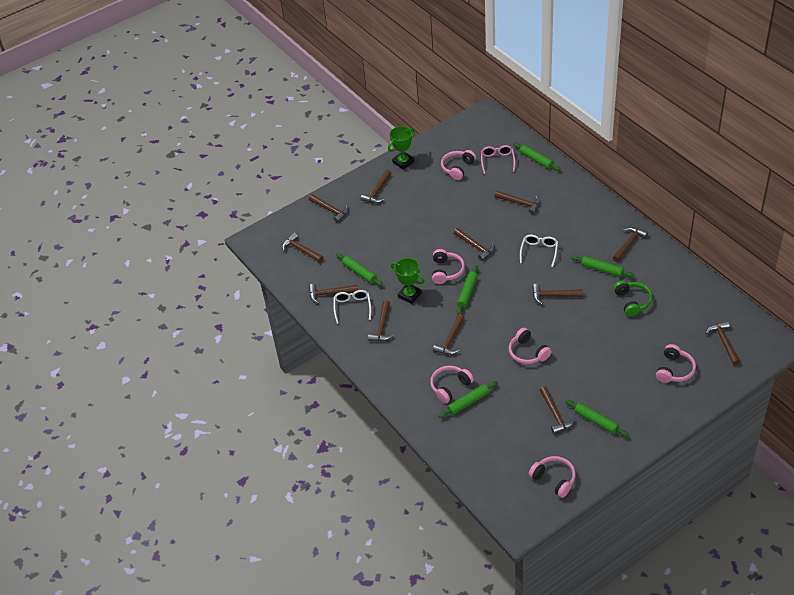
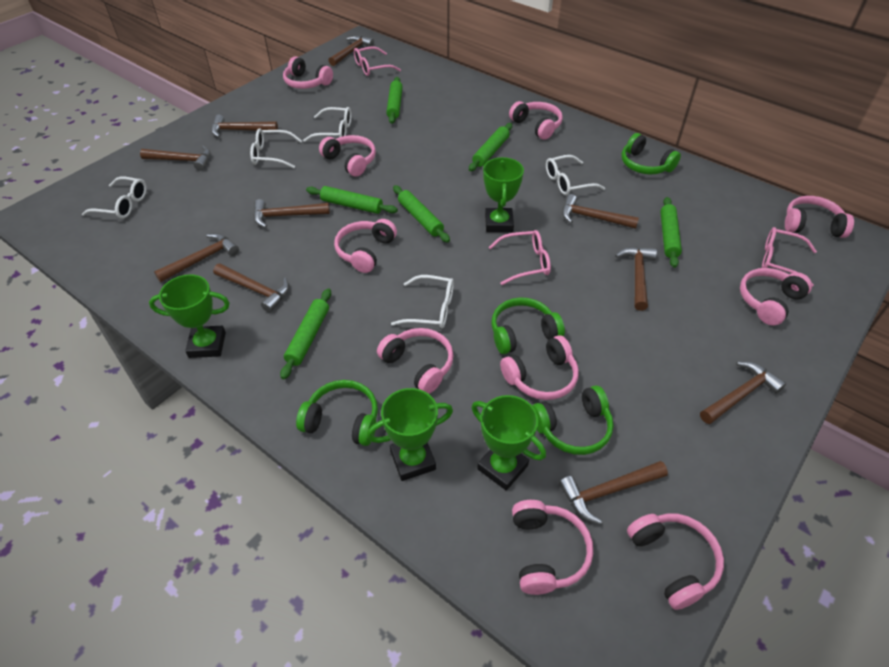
brown hammer: 12 -> 10
green headphones: 1 -> 4
green trophy: 2 -> 4
pink glasses: 1 -> 3
pink headphones: 6 -> 10
white glasses: 2 -> 5

